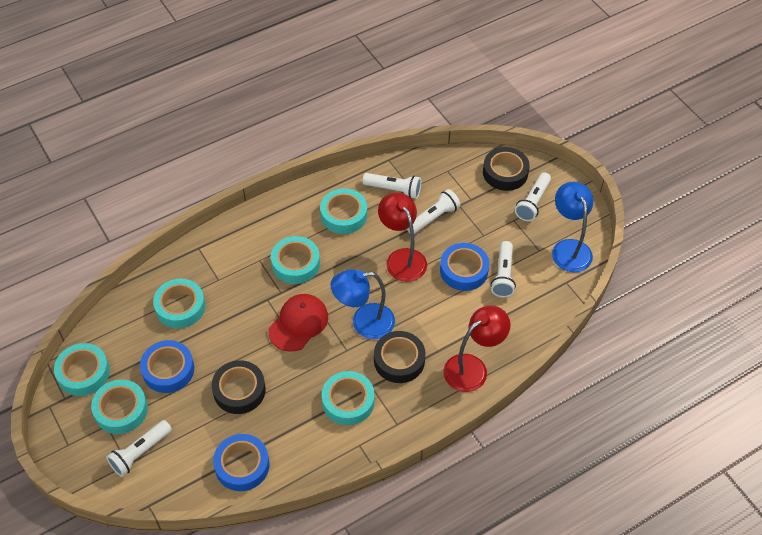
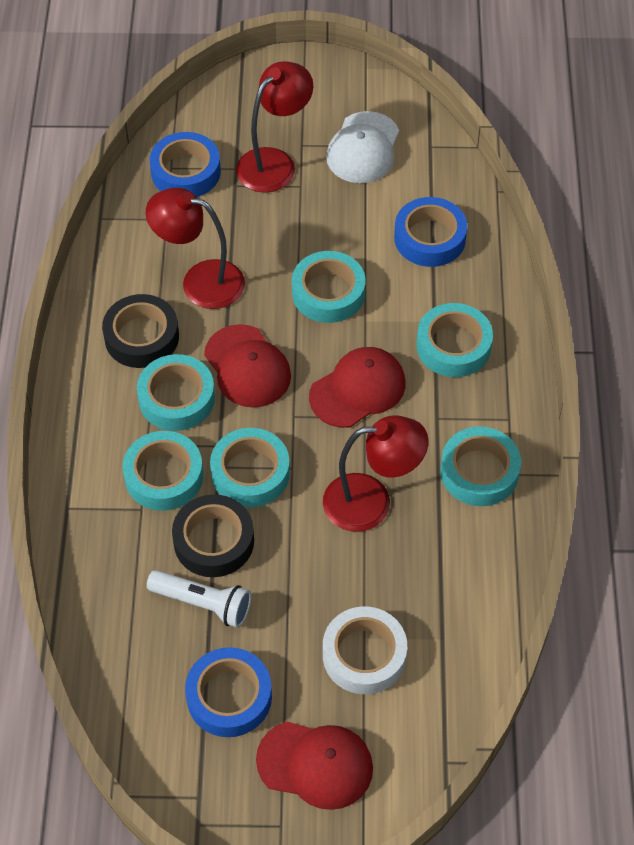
black tape: 3 -> 2
blue lamp: 2 -> 0
red cap: 1 -> 3
red lamp: 2 -> 3
white cap: 0 -> 1
white flashlight: 5 -> 1
white tape: 0 -> 1

